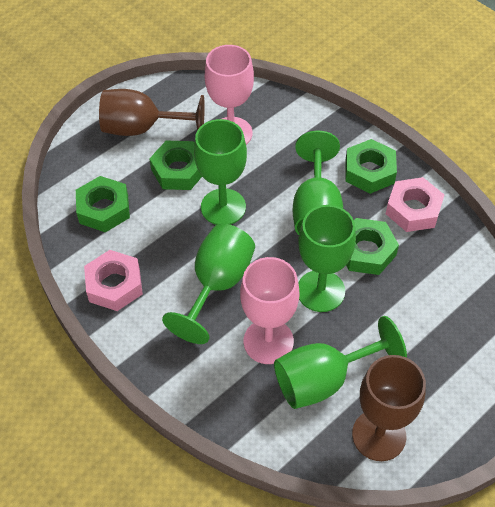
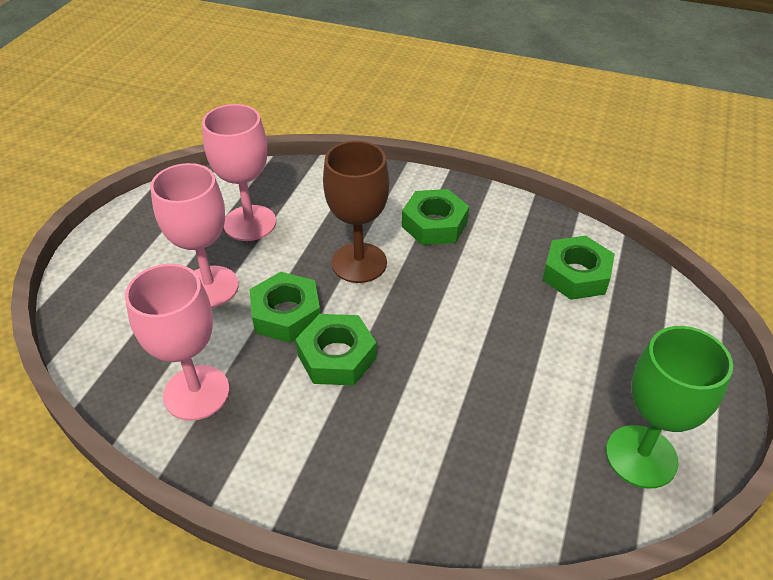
brown goblet: 2 -> 1
green goblet: 5 -> 1
pink goblet: 2 -> 3
pink nut: 2 -> 0

